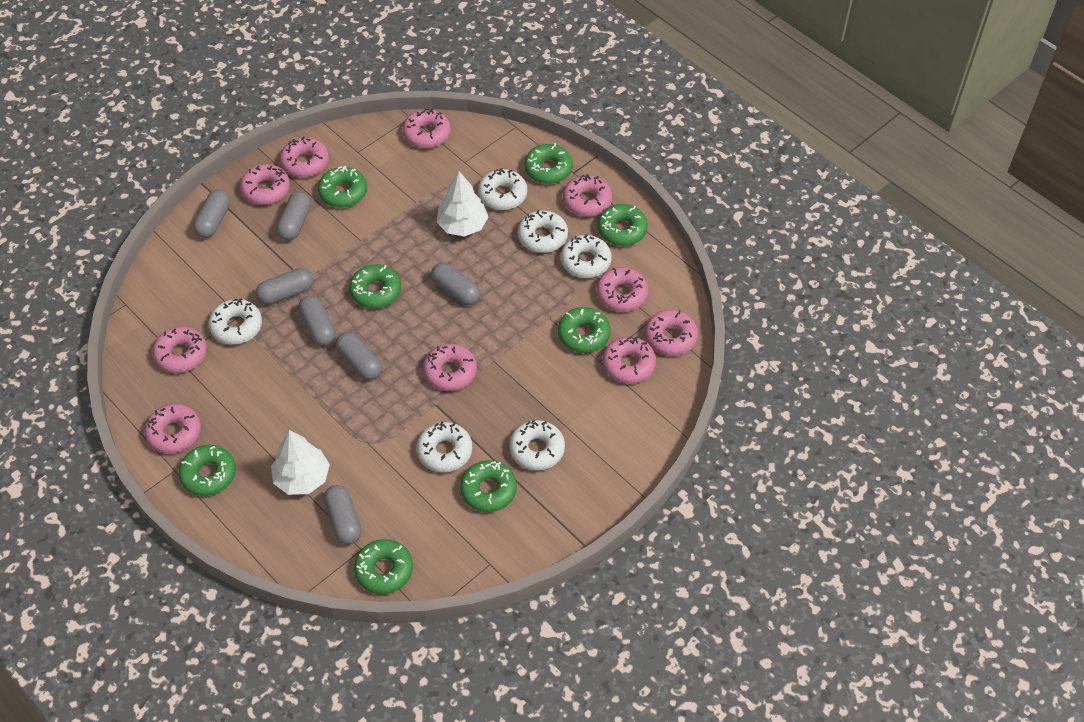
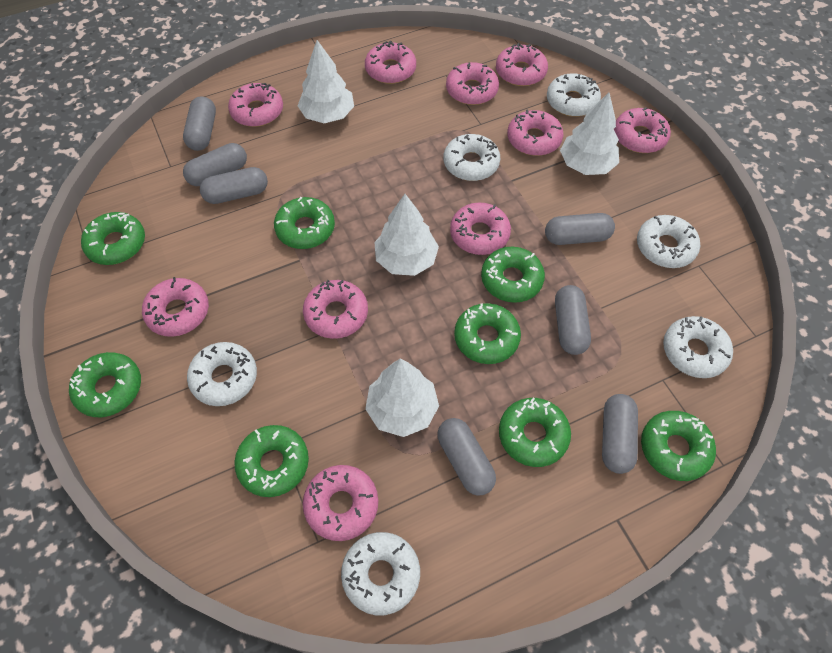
white tree: 2 -> 4

